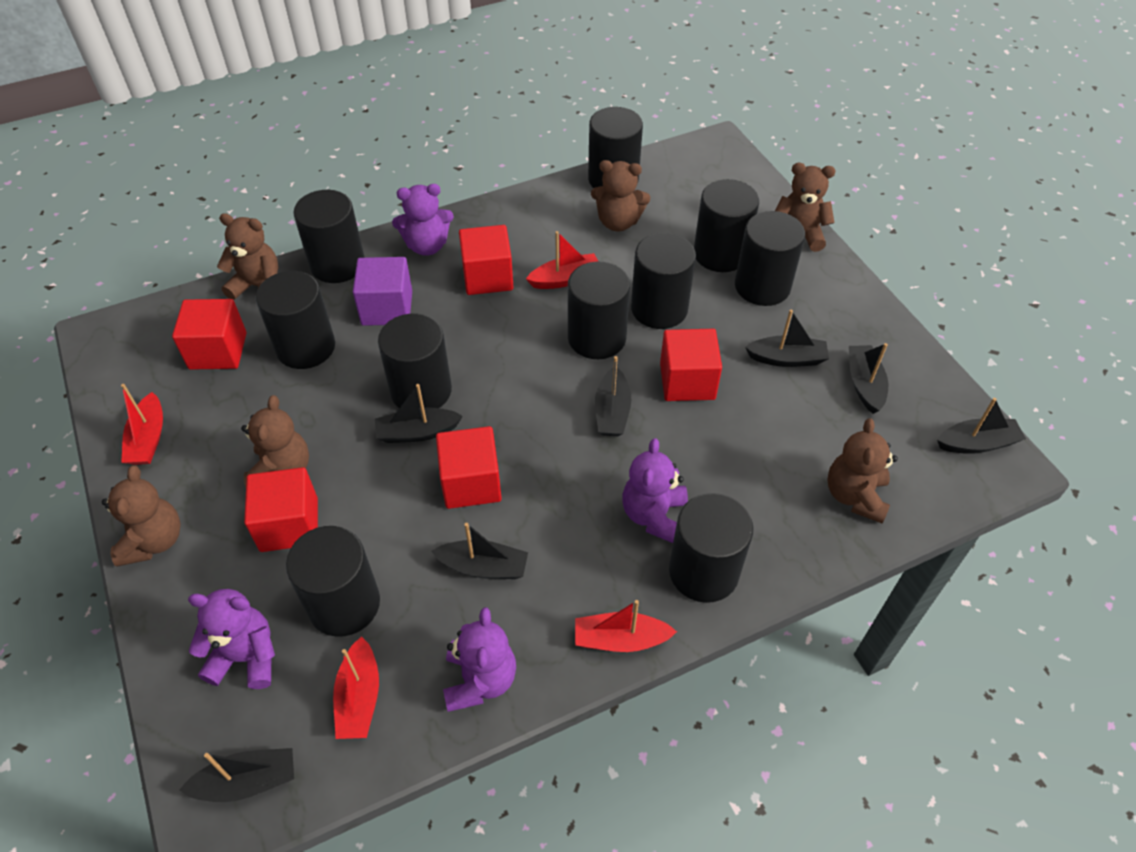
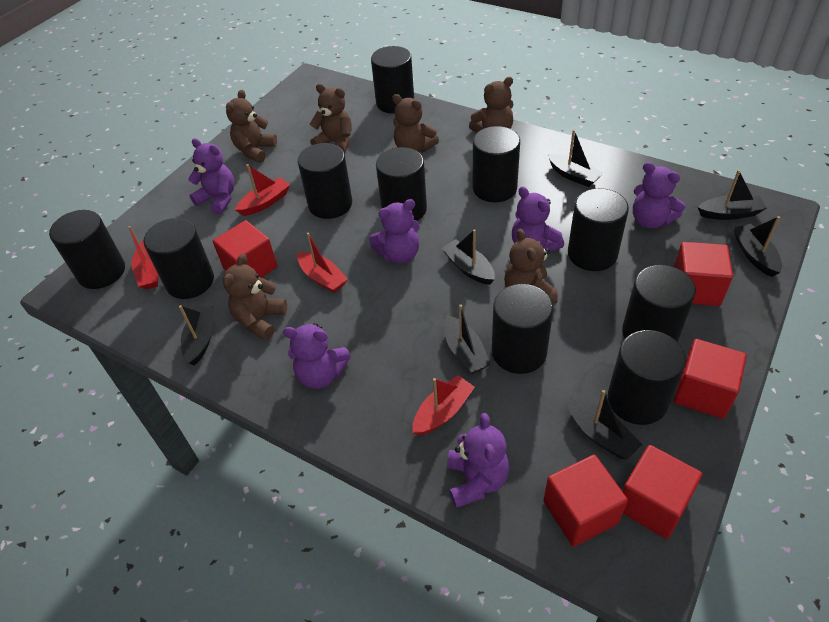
purple cube: 1 -> 0
purple teddy bear: 4 -> 6

